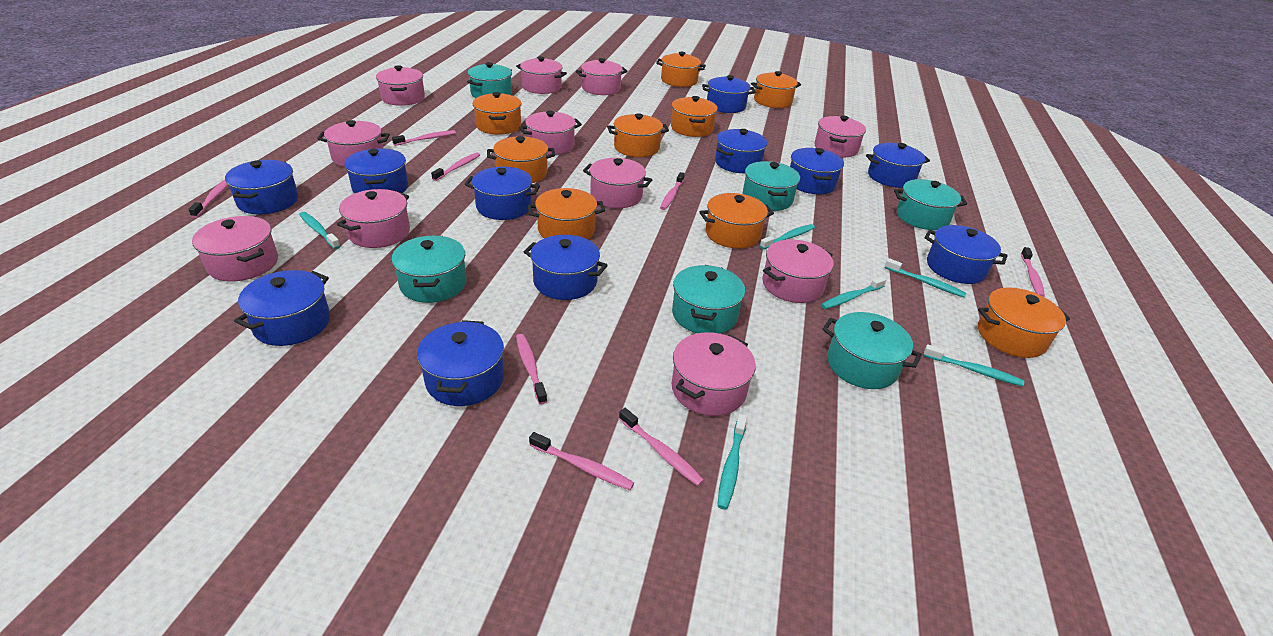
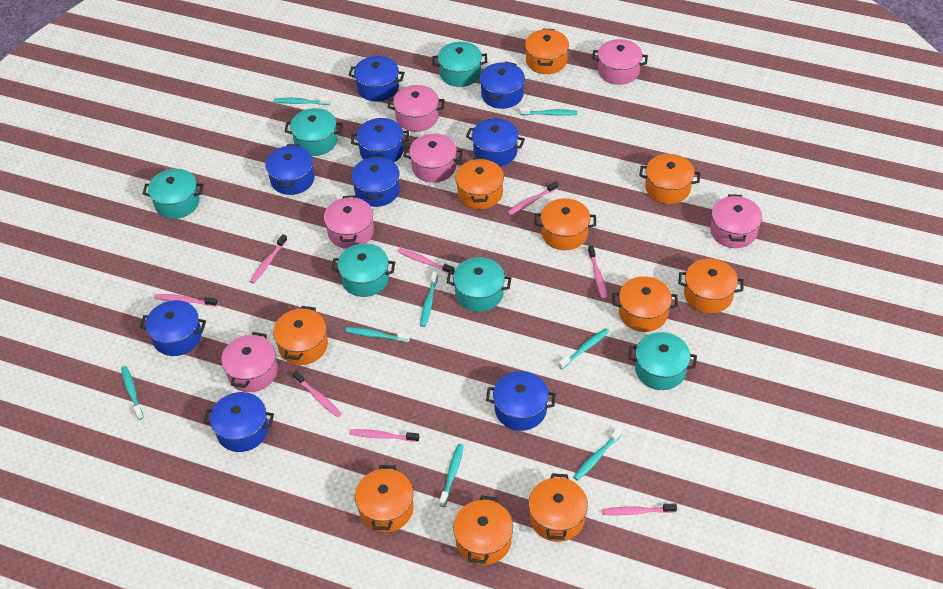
blue pot: 11 -> 9
orange pot: 9 -> 10
pink pot: 11 -> 6
turquoise toothbrush: 6 -> 8

